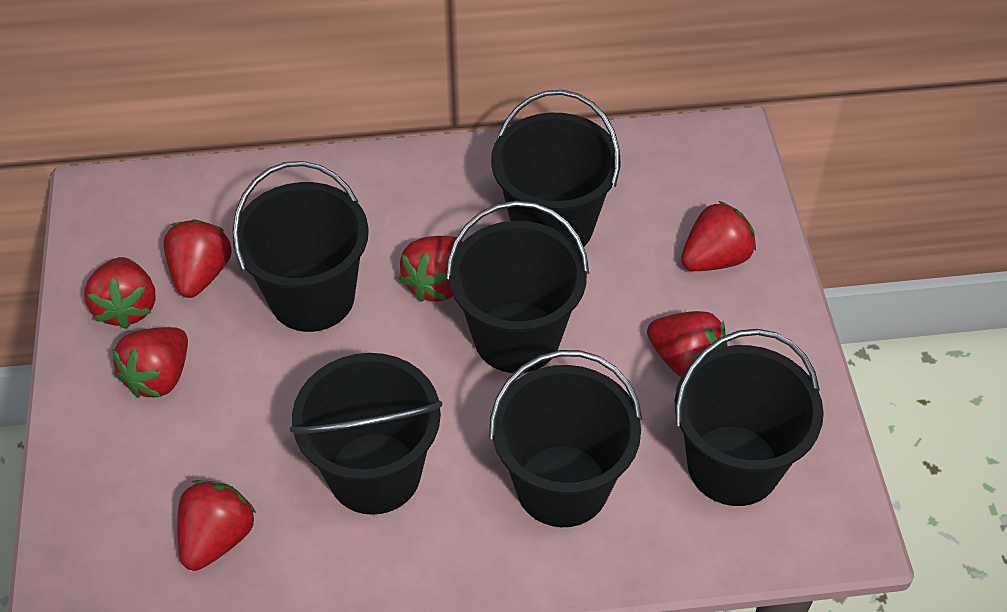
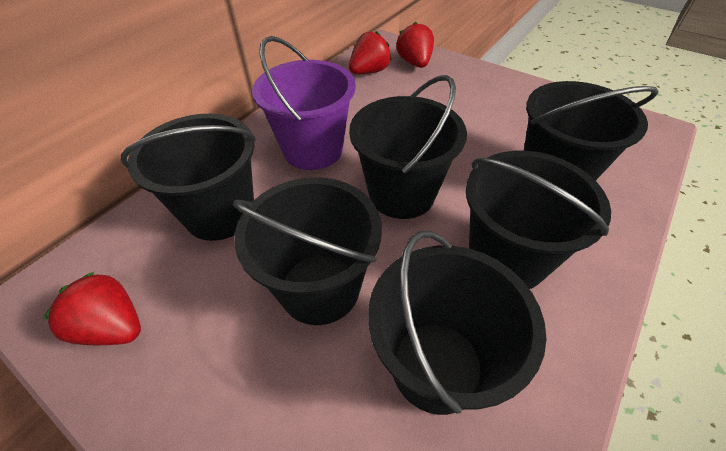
purple bucket: 0 -> 1
red strawberry: 7 -> 3

